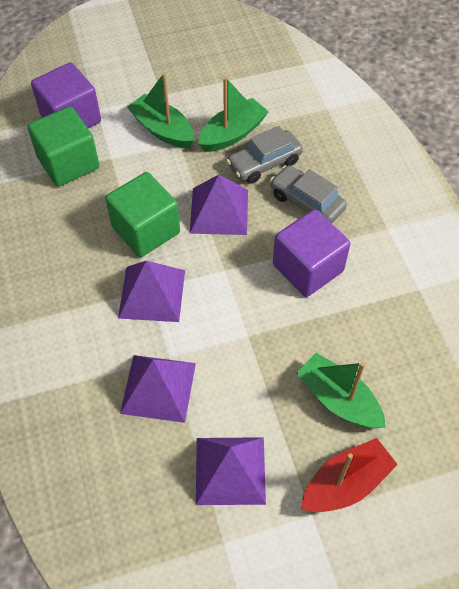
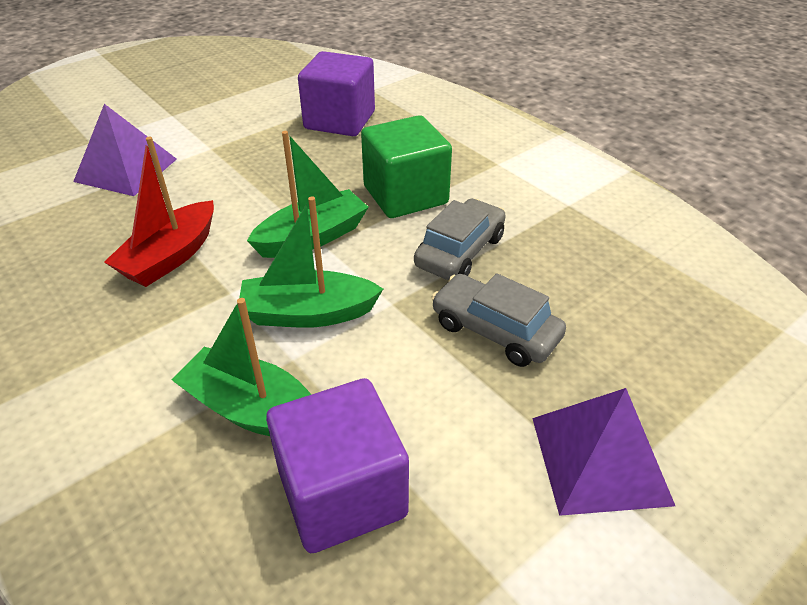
green cube: 2 -> 1
purple pyramid: 4 -> 2

